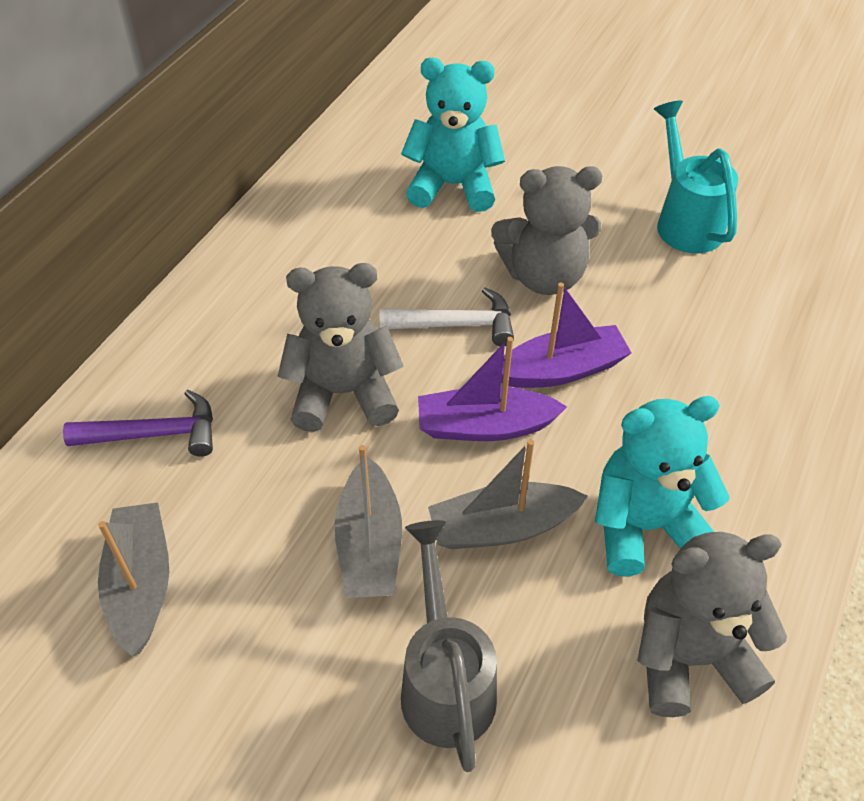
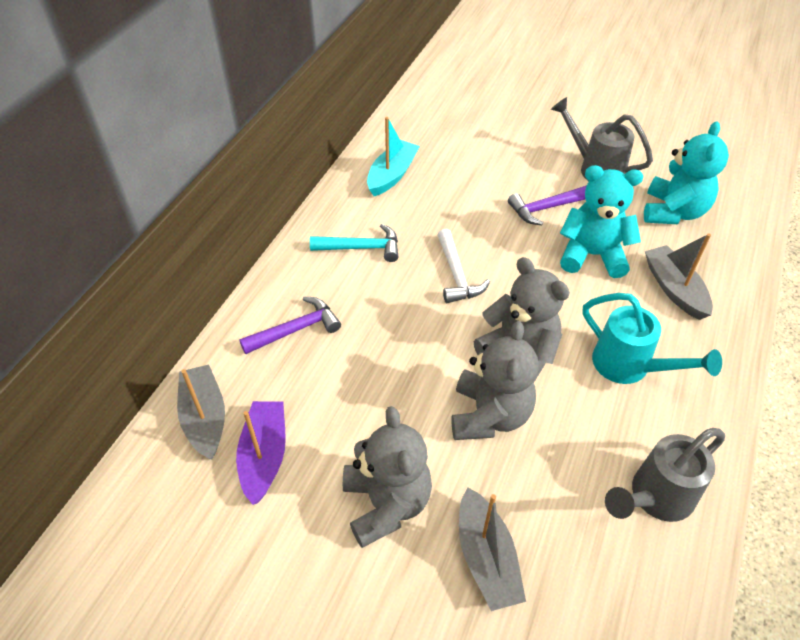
grey watering can: 1 -> 2
purple boat: 2 -> 1
purple hammer: 1 -> 2
turquoise boat: 0 -> 1
turquoise hammer: 0 -> 1

